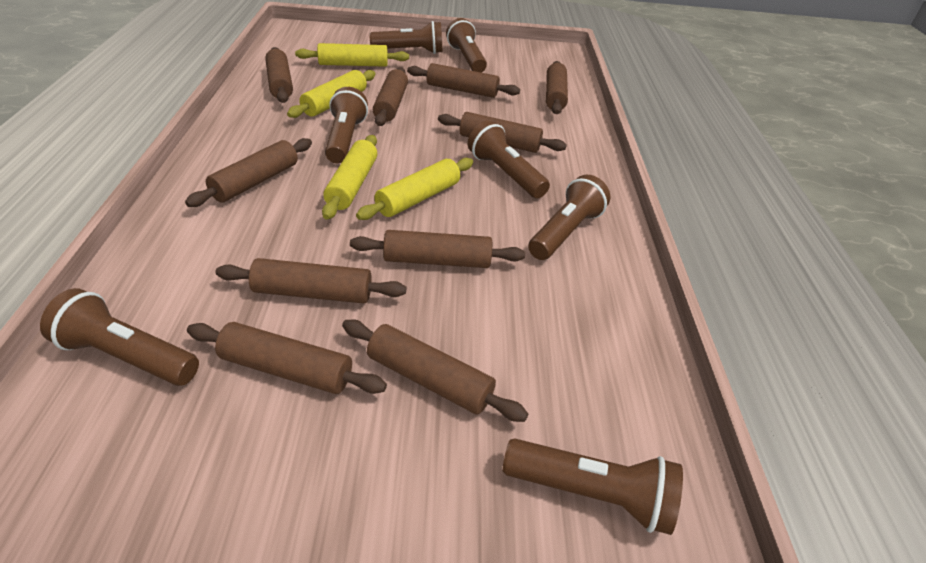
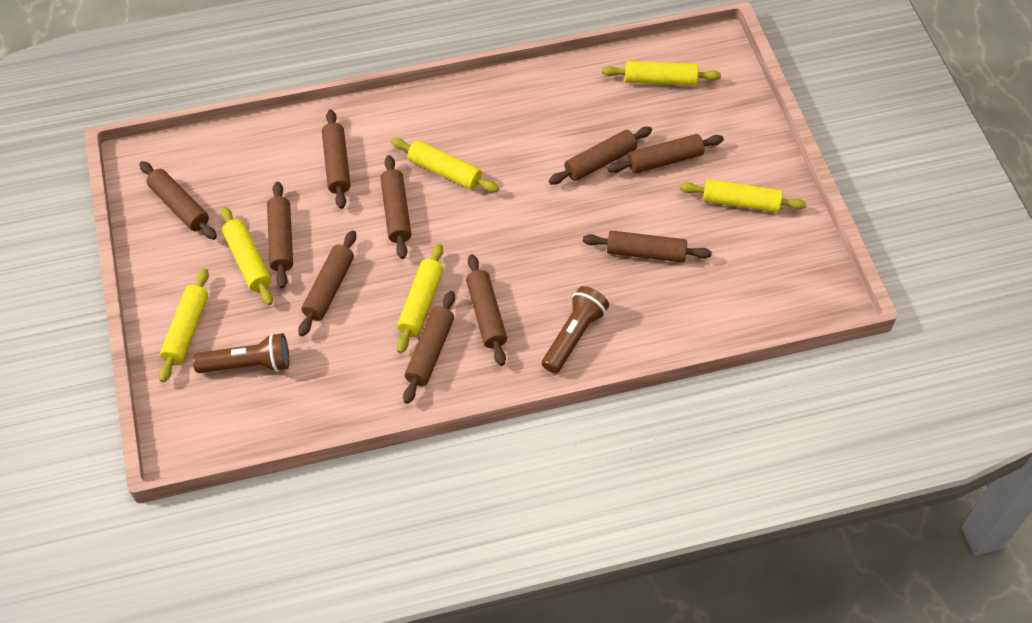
brown flashlight: 7 -> 2
yellow rolling pin: 4 -> 6

